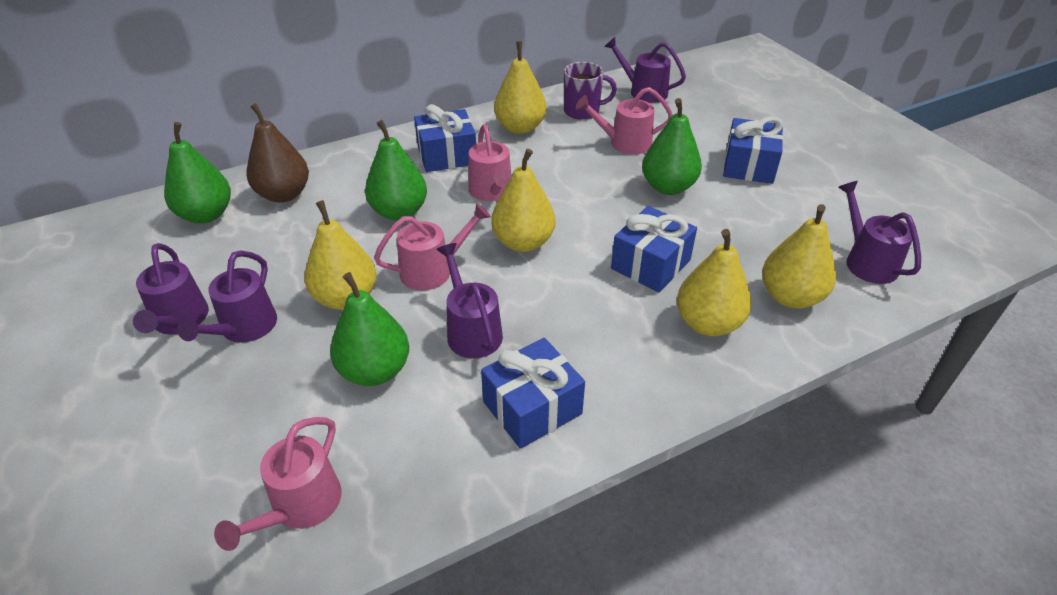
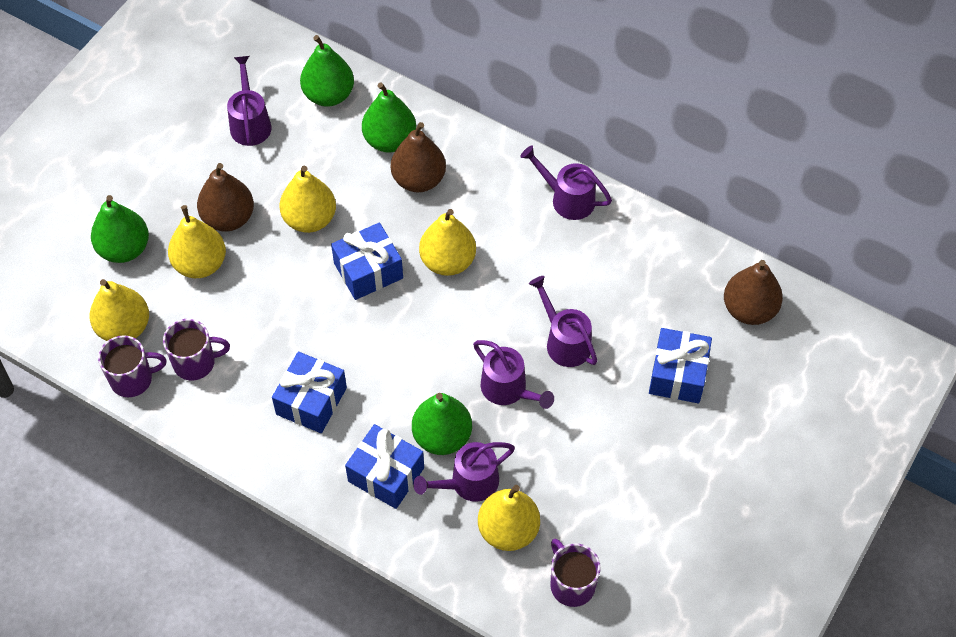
brown pear: 1 -> 3
pink watering can: 4 -> 0
purple mug: 1 -> 3

